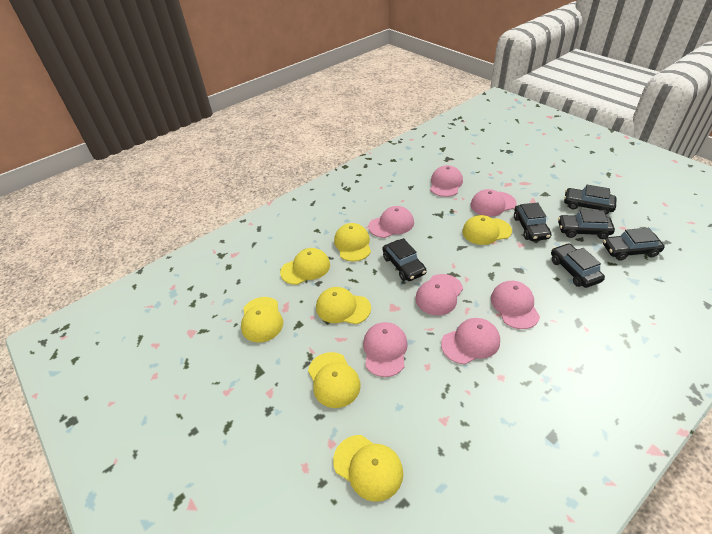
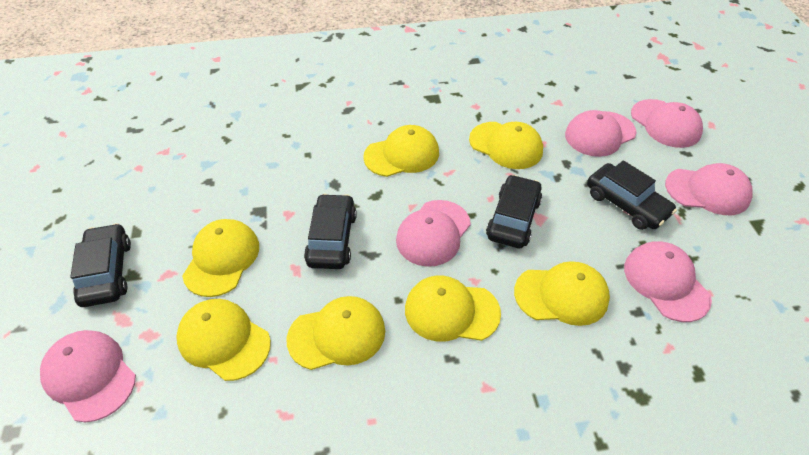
black car: 6 -> 4
pink cap: 7 -> 6

